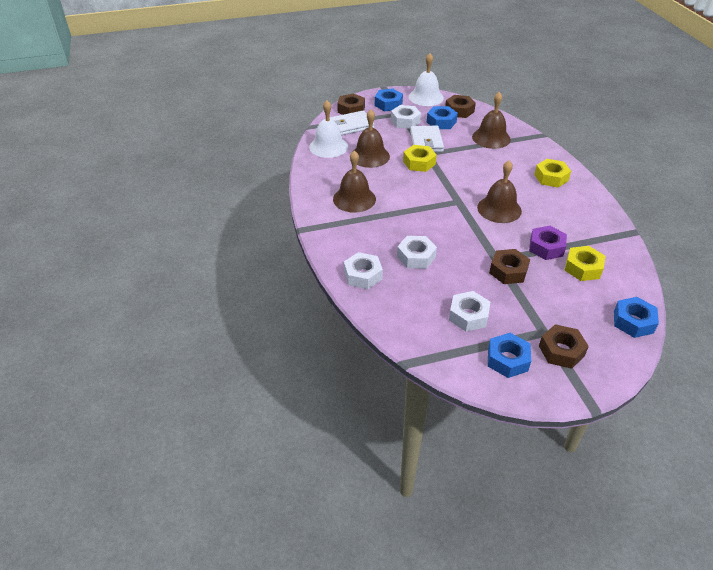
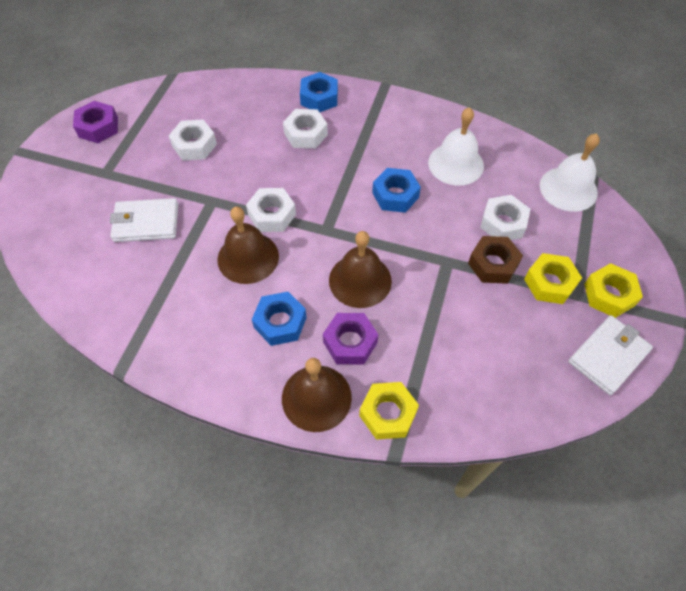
blue nut: 4 -> 3
brown bell: 4 -> 3
brown nut: 4 -> 1
purple nut: 1 -> 2

